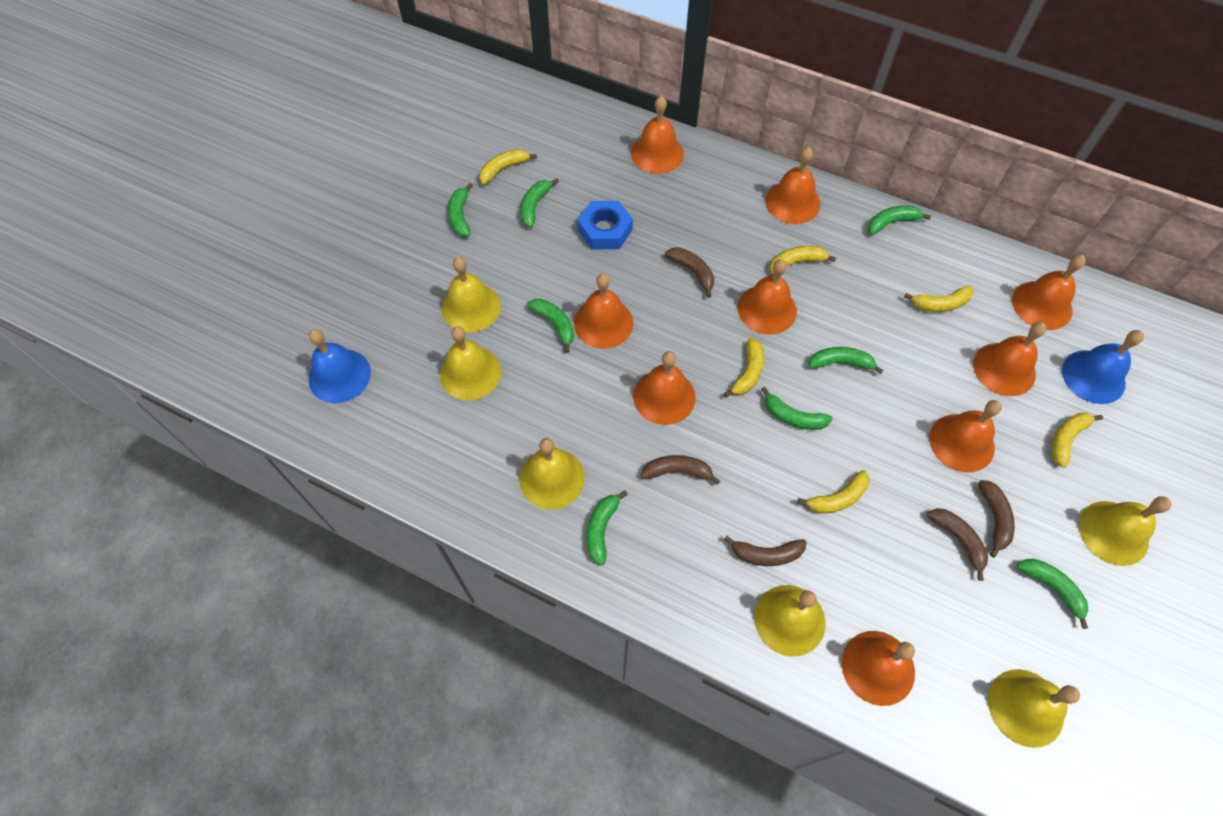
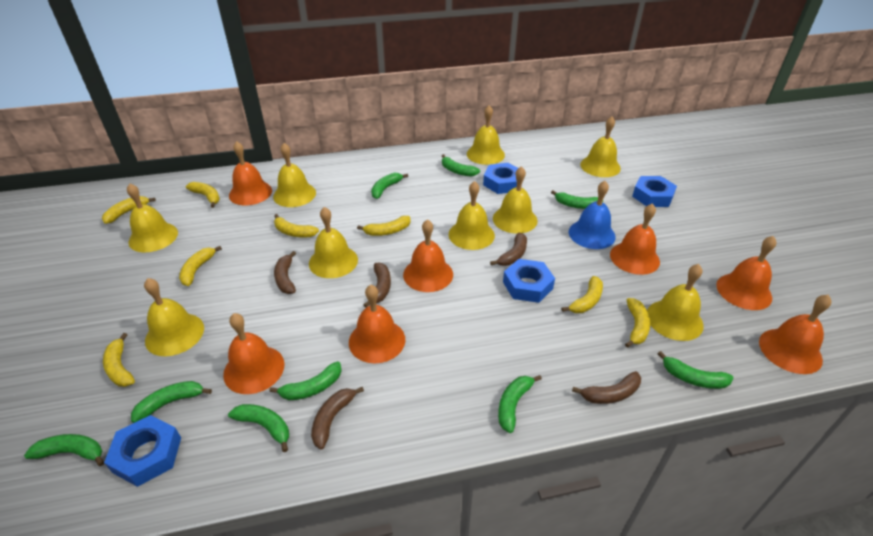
blue bell: 2 -> 1
blue nut: 1 -> 4
green banana: 8 -> 9
orange bell: 9 -> 7
yellow banana: 6 -> 8
yellow bell: 6 -> 9

